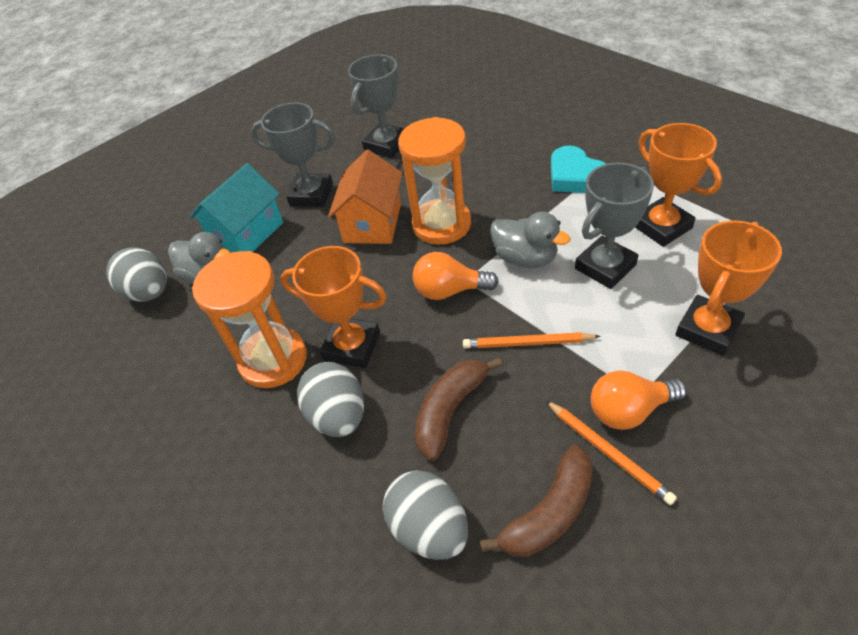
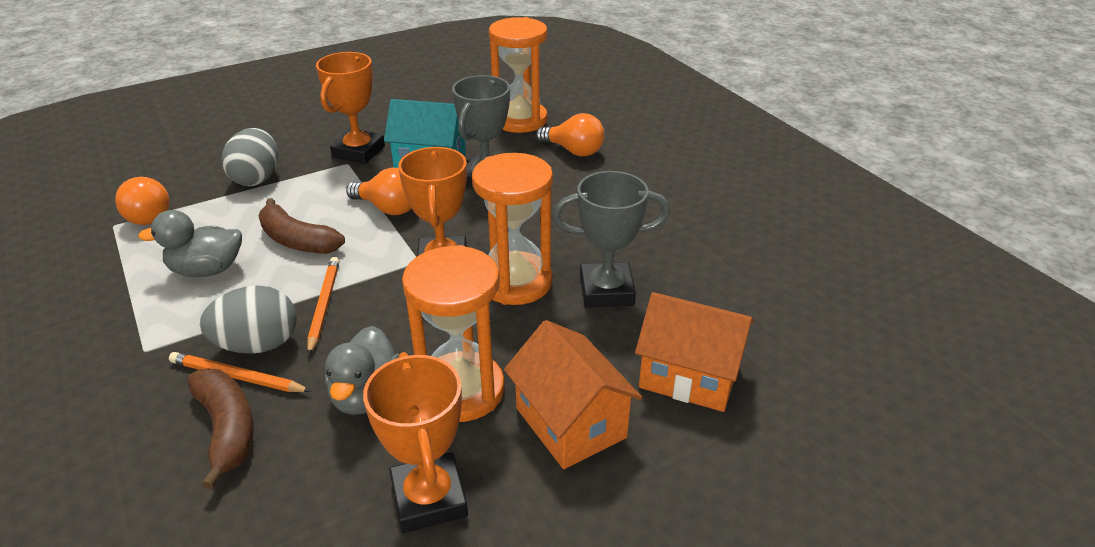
grey egg: 3 -> 2
grey trophy: 3 -> 2
orange hourglass: 2 -> 3
orange house: 1 -> 2
orange light bulb: 2 -> 3
turquoise heart: 1 -> 0

